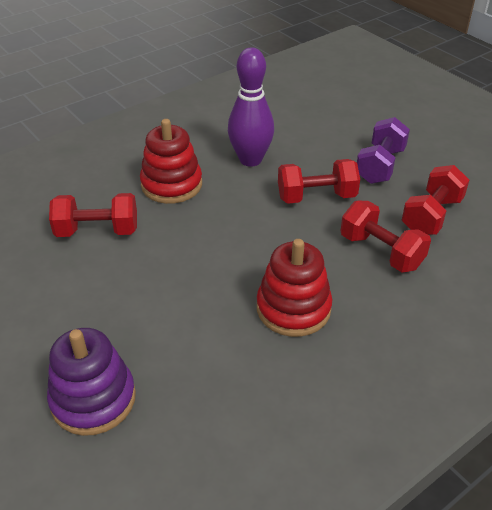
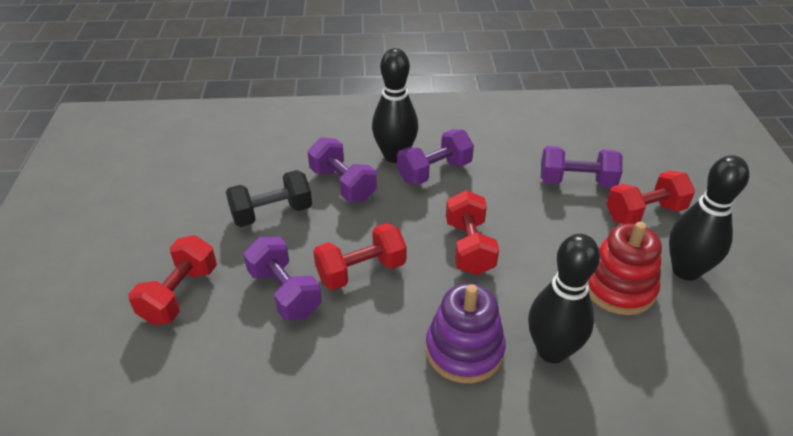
black bowling pin: 0 -> 3
black dumbbell: 0 -> 1
purple bowling pin: 1 -> 0
purple dumbbell: 1 -> 4
red stacking toy: 2 -> 1

